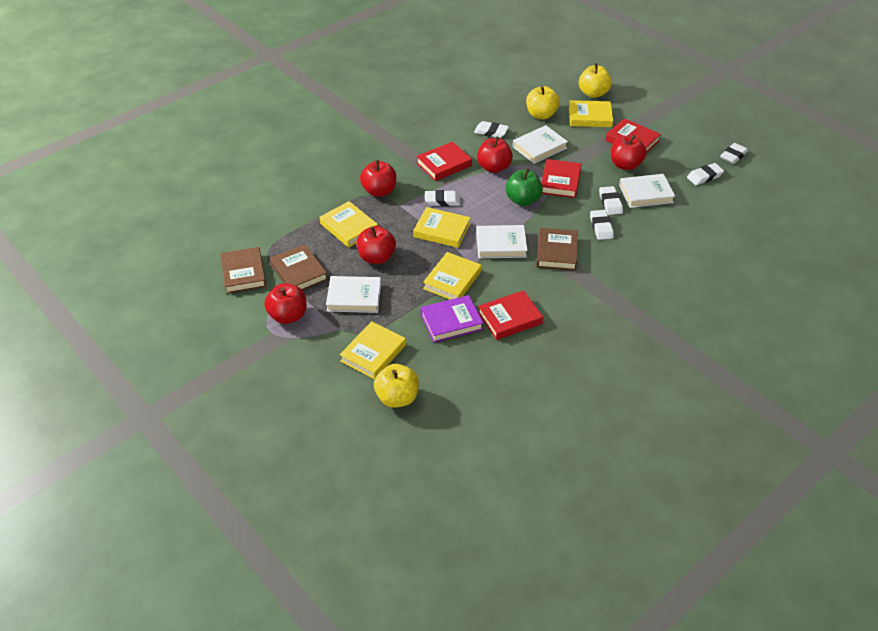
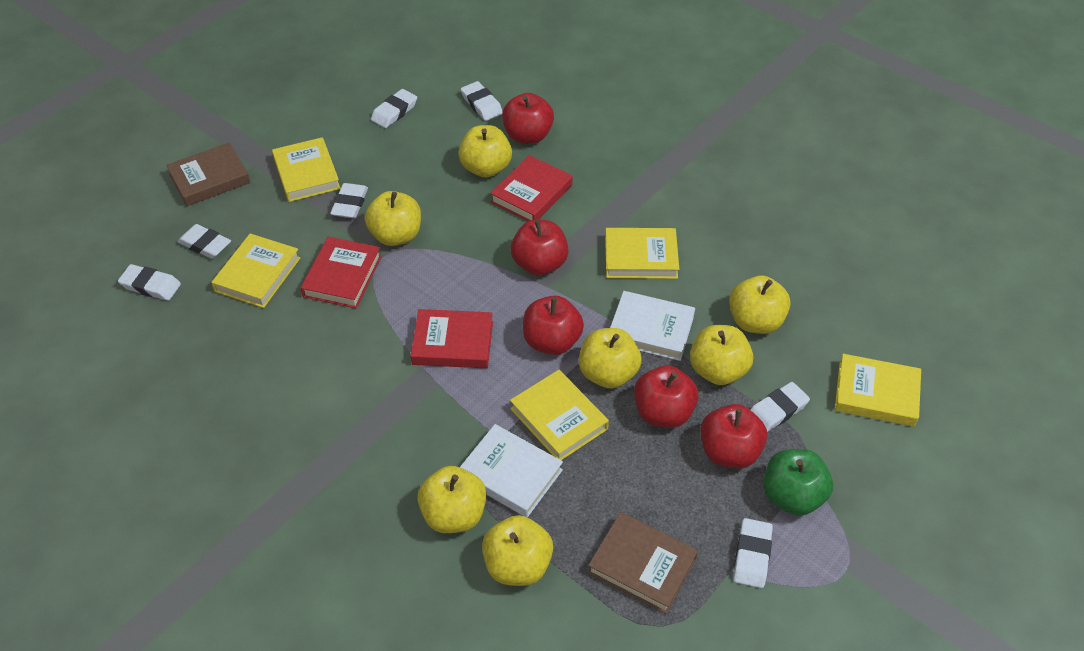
brown book: 3 -> 2
purple book: 1 -> 0
red book: 4 -> 3
white book: 4 -> 2
white eraser: 6 -> 7
yellow apple: 3 -> 7

